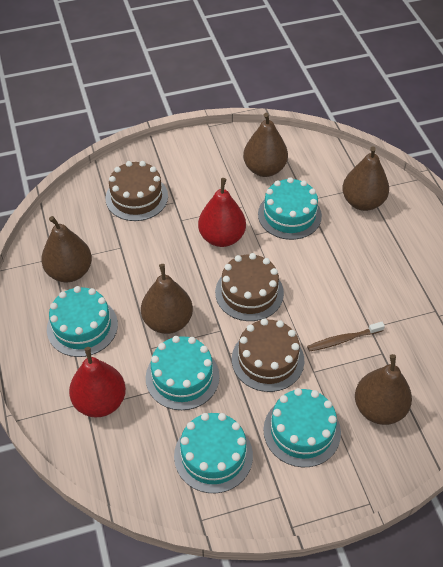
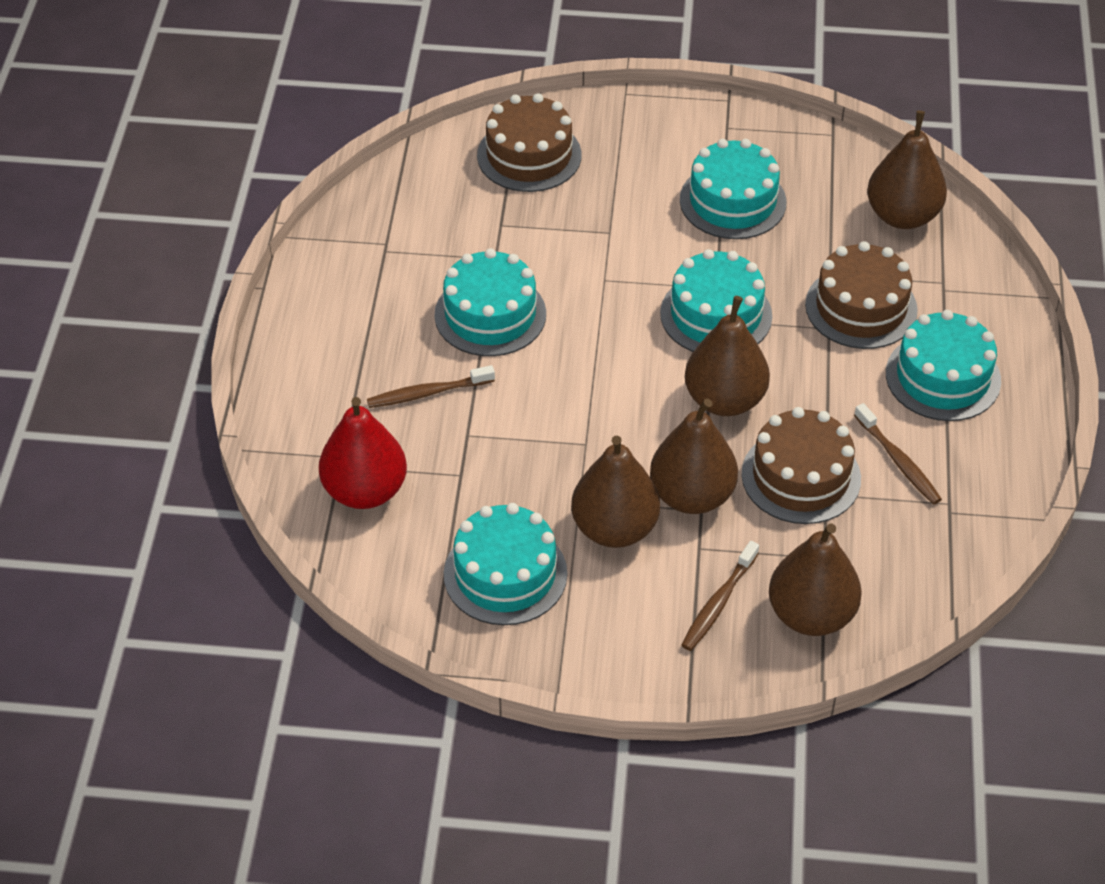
brown toothbrush: 1 -> 3
red pear: 2 -> 1

